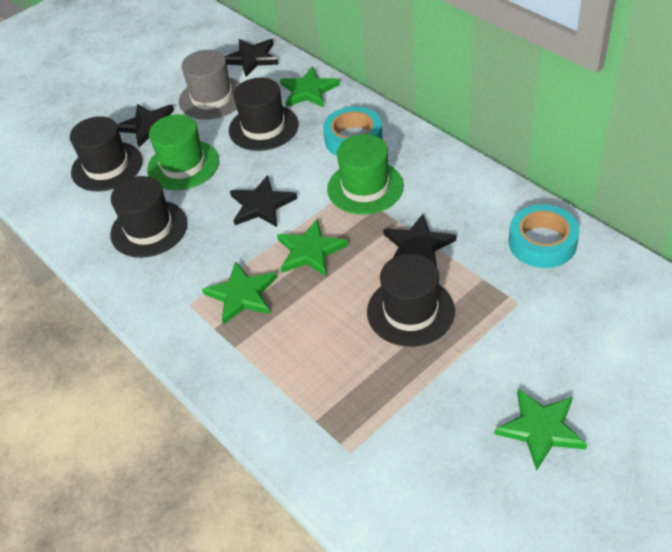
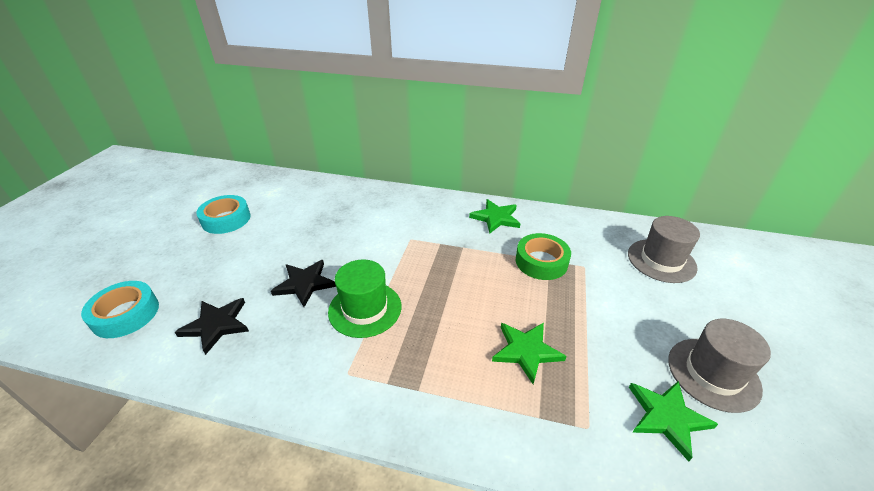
black hat: 4 -> 0
black star: 4 -> 2
green hat: 2 -> 1
green star: 4 -> 3
green tape: 0 -> 1
grey hat: 1 -> 2

